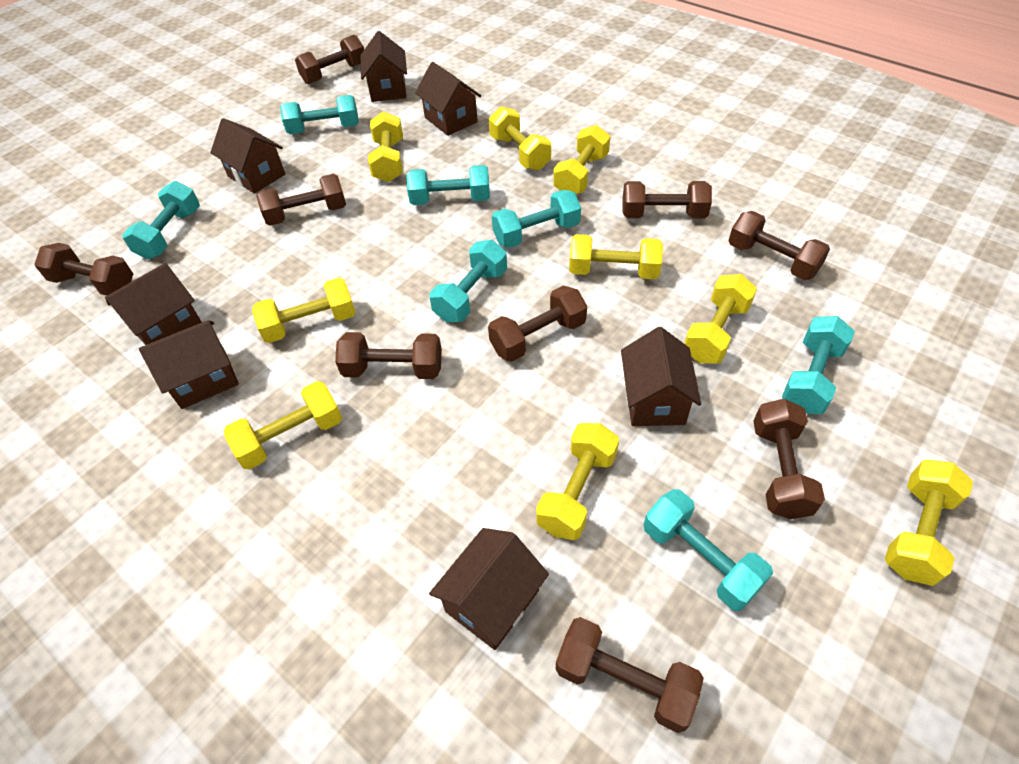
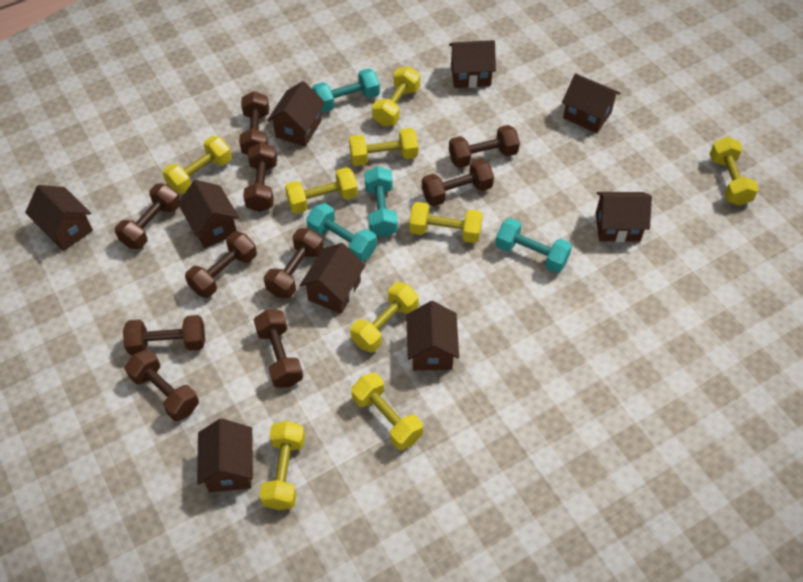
brown dumbbell: 9 -> 10
brown house: 7 -> 9
turquoise dumbbell: 7 -> 4

